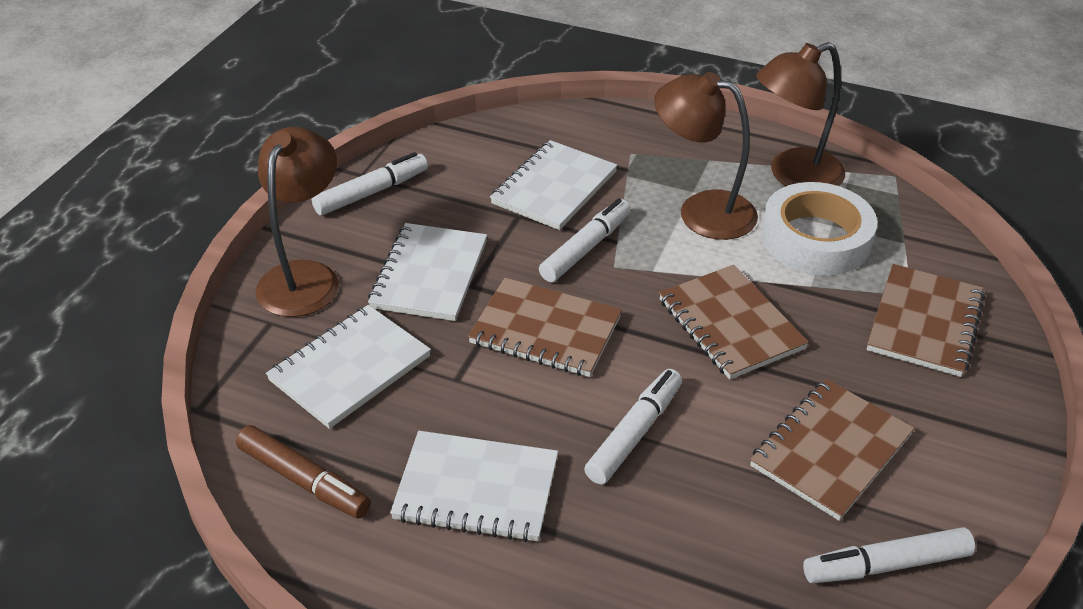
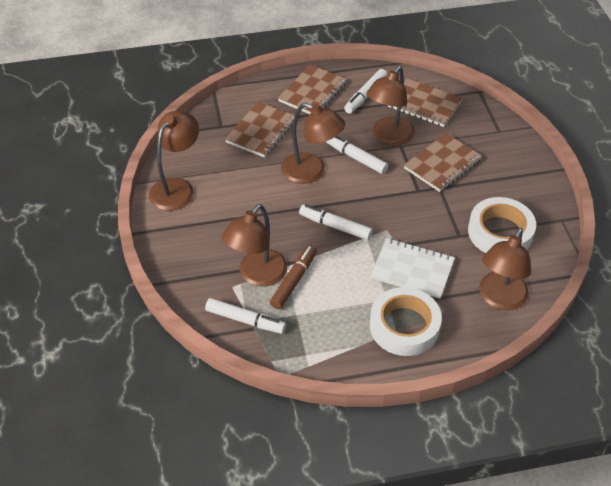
brown lamp: 3 -> 5
white notebook: 4 -> 1
white tape: 1 -> 2

